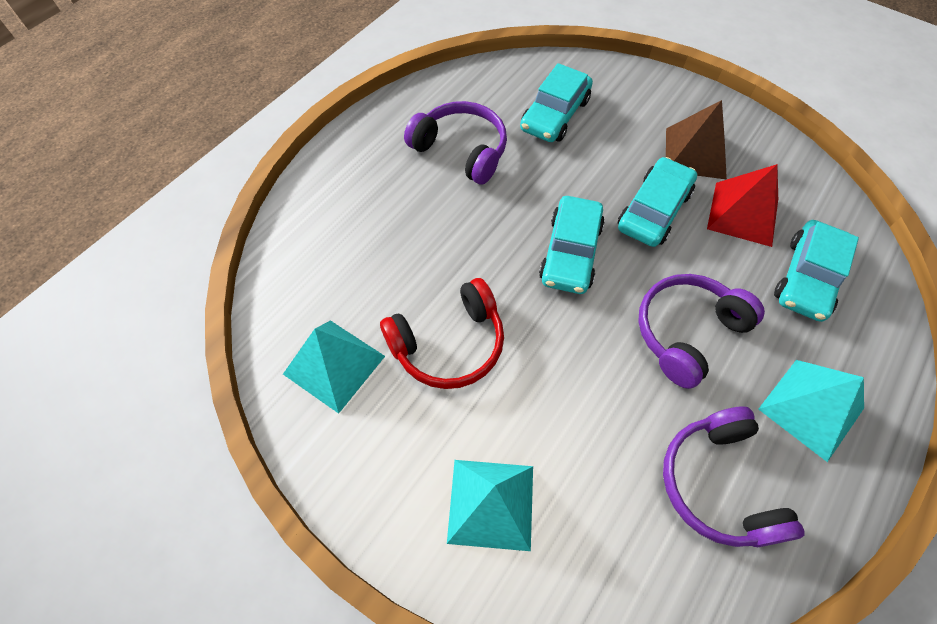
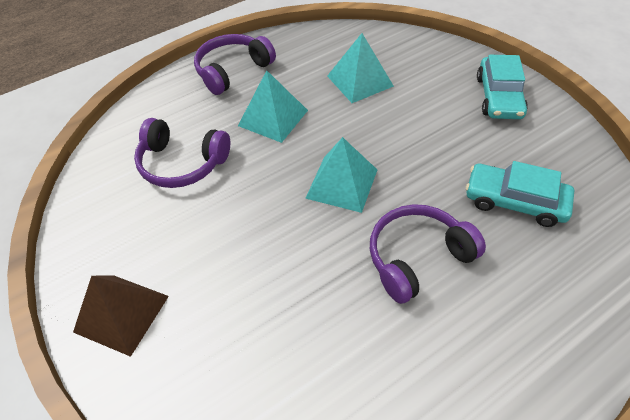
red headphones: 1 -> 0
red pyramid: 1 -> 0
turquoise car: 4 -> 2

